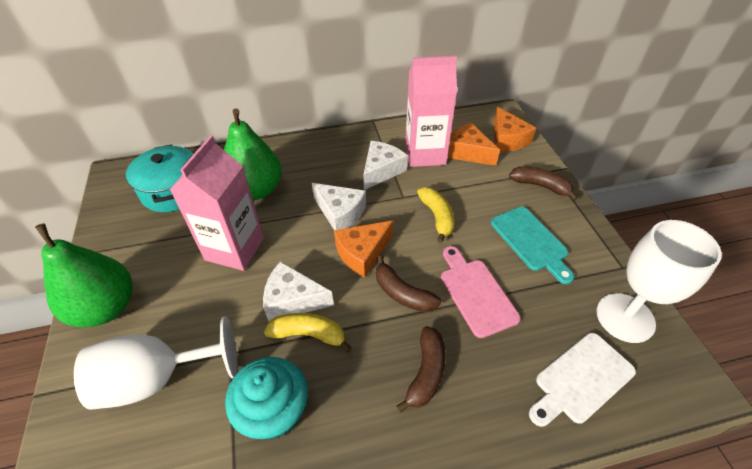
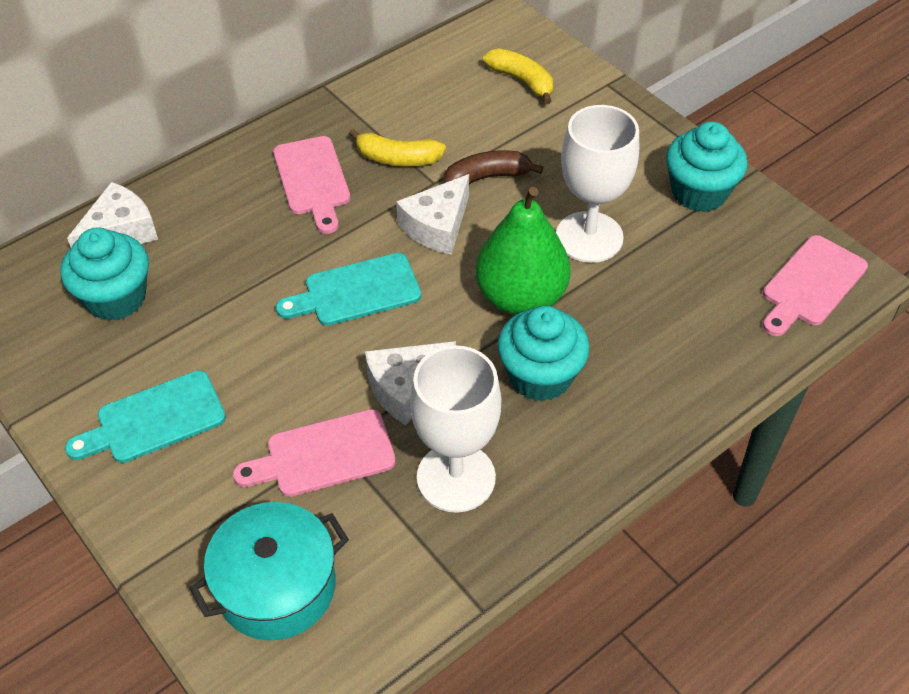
brown banana: 3 -> 1
green pear: 2 -> 1
orange cheese: 3 -> 0
pink carton: 2 -> 0
pink cutting board: 1 -> 3
turquoise cupcake: 1 -> 3
turquoise cutting board: 1 -> 2
white cutting board: 1 -> 0

